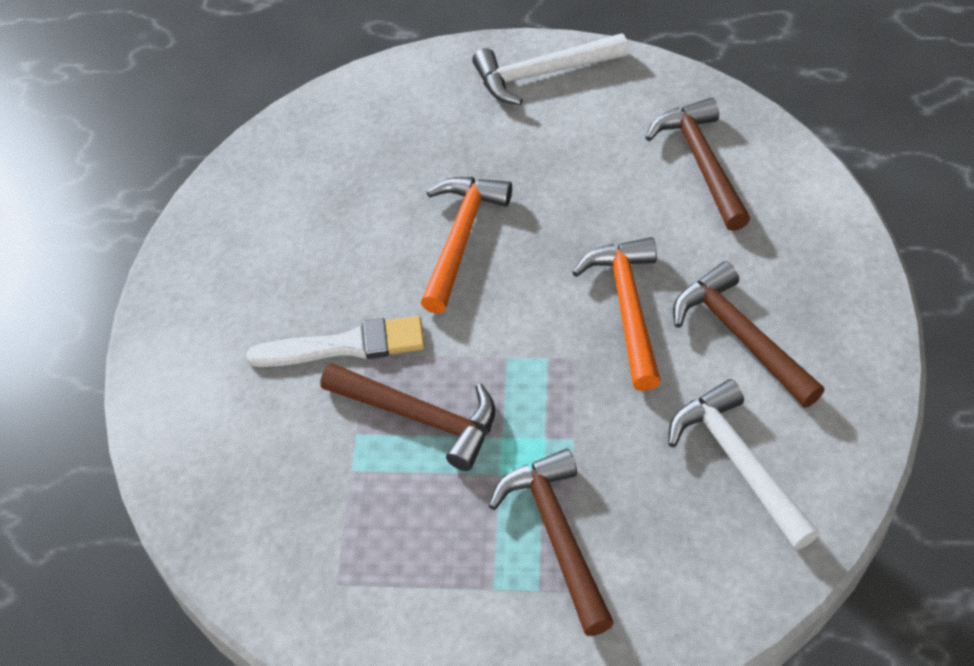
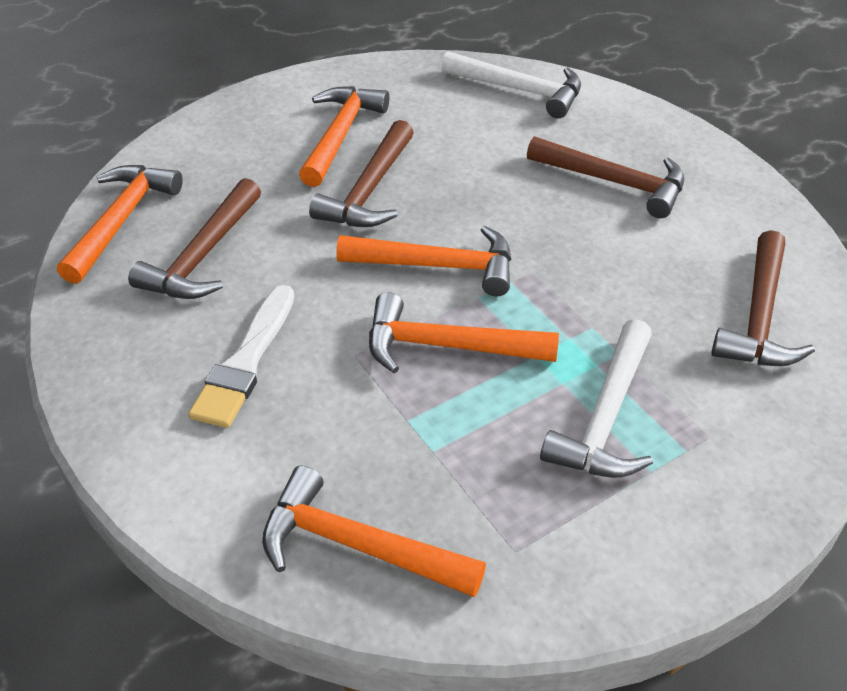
orange hammer: 2 -> 5

